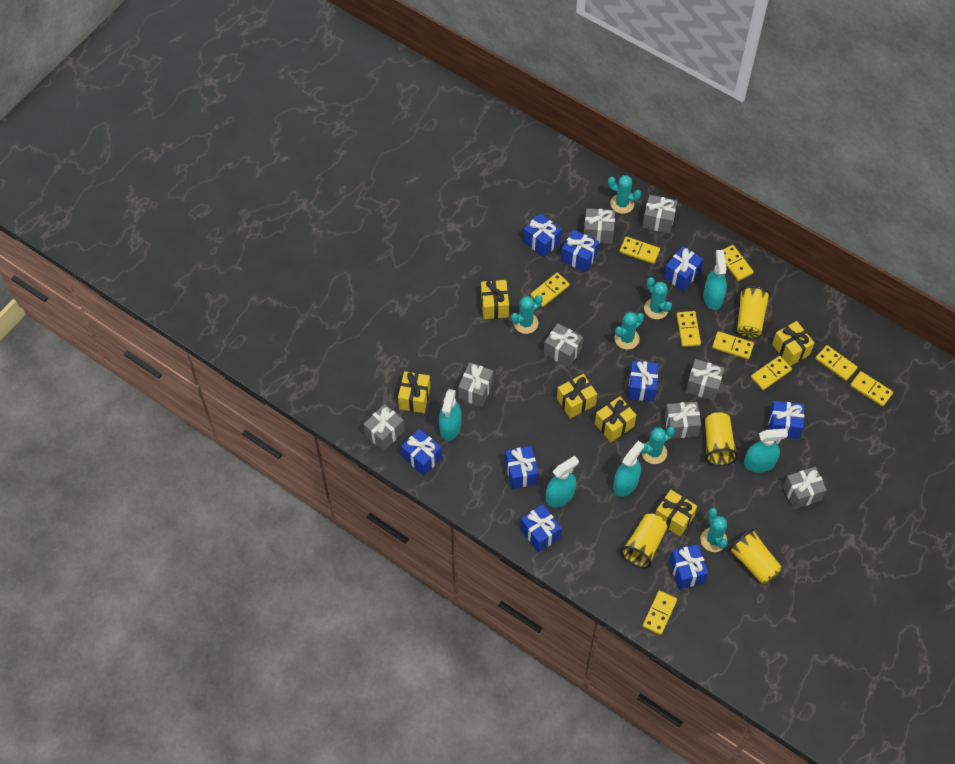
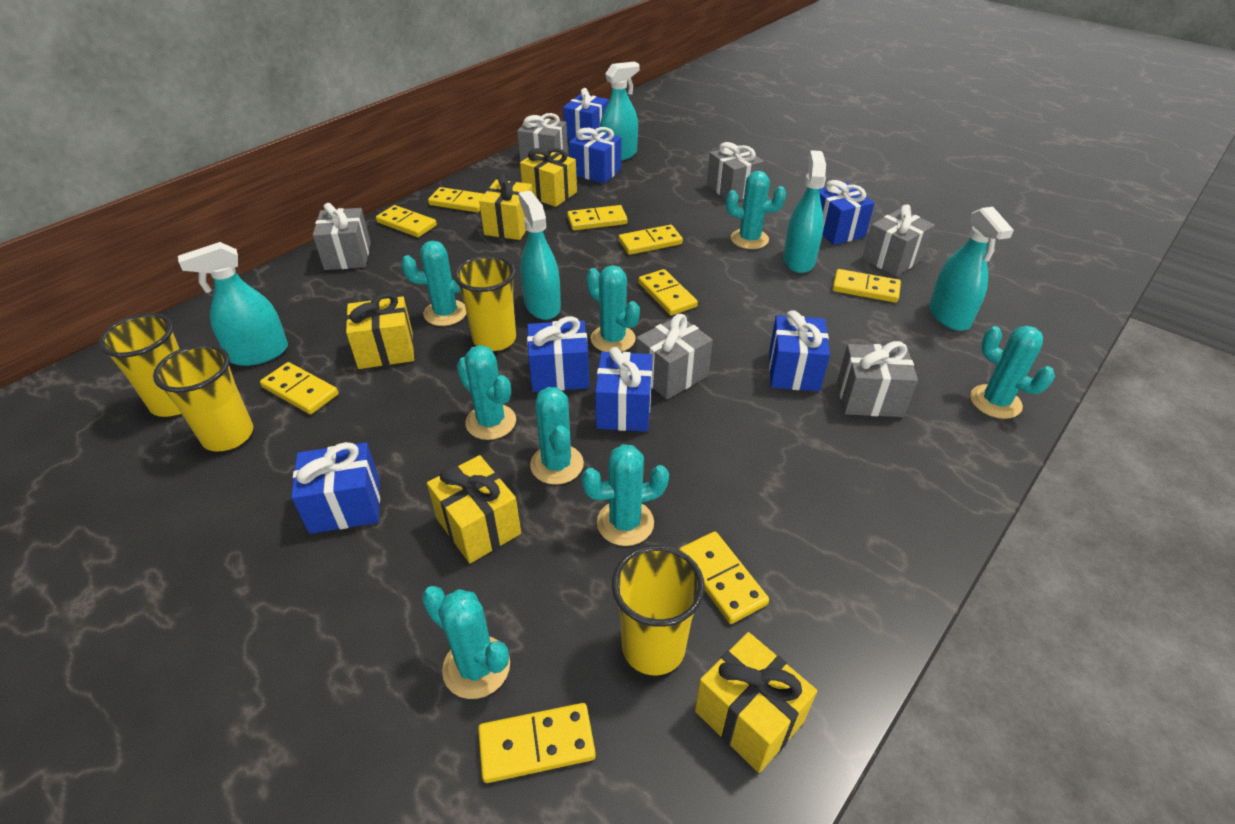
blue gift: 9 -> 7
grey gift: 8 -> 6
turquoise cactus: 6 -> 8
yellow gift: 6 -> 5

